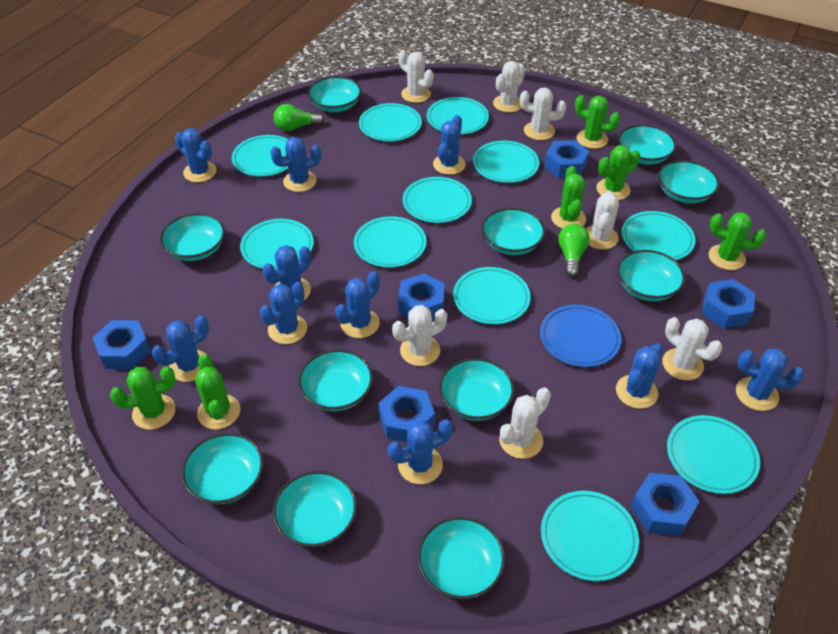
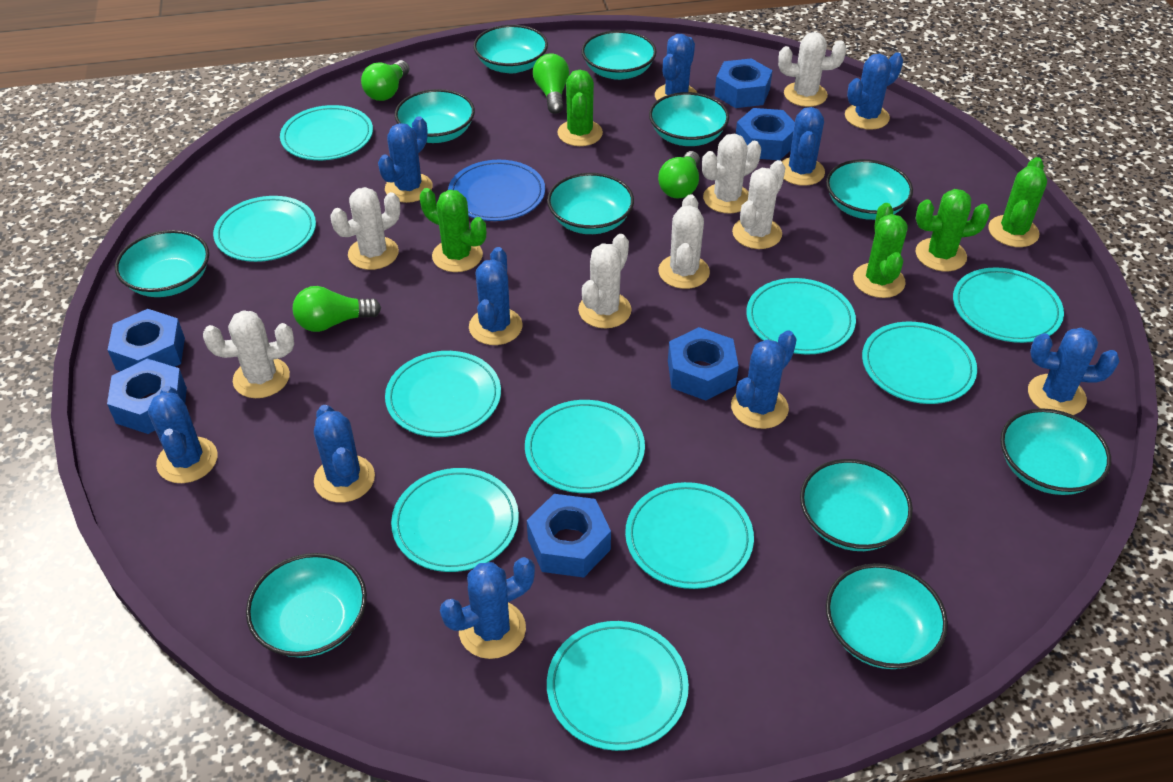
green cactus: 6 -> 5
green light bulb: 2 -> 4
turquoise plate: 11 -> 10

